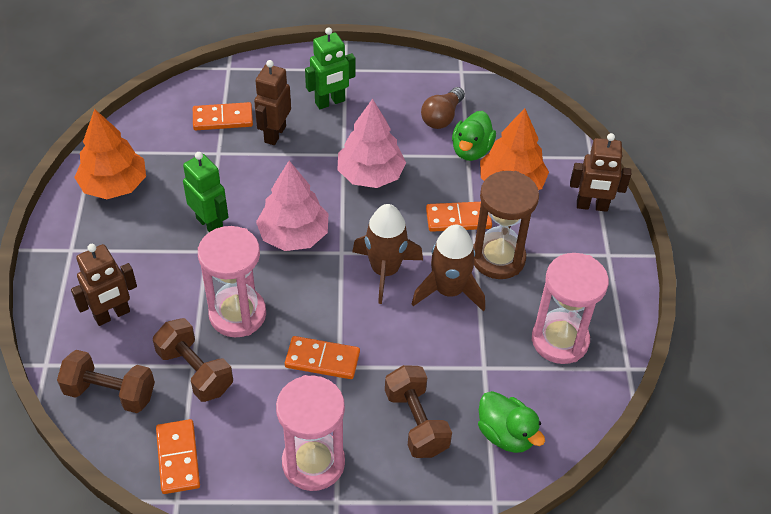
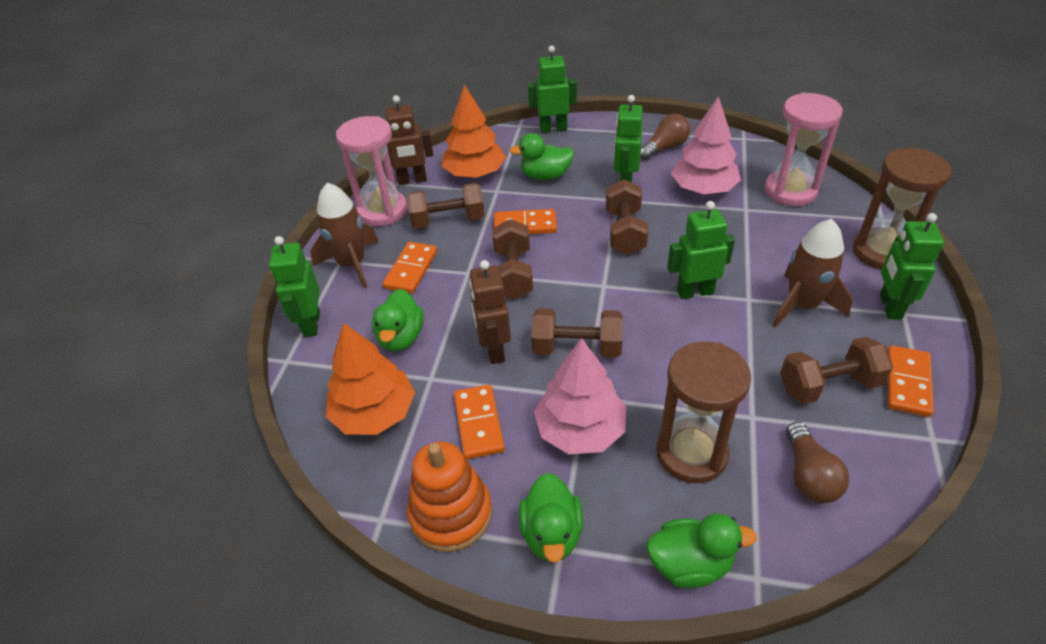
brown dumbbell: 3 -> 5
brown hourglass: 1 -> 2
brown light bulb: 1 -> 2
brown robot: 3 -> 2
green duck: 2 -> 4
green robot: 2 -> 5
orange stacking toy: 0 -> 1
pink hourglass: 3 -> 2

